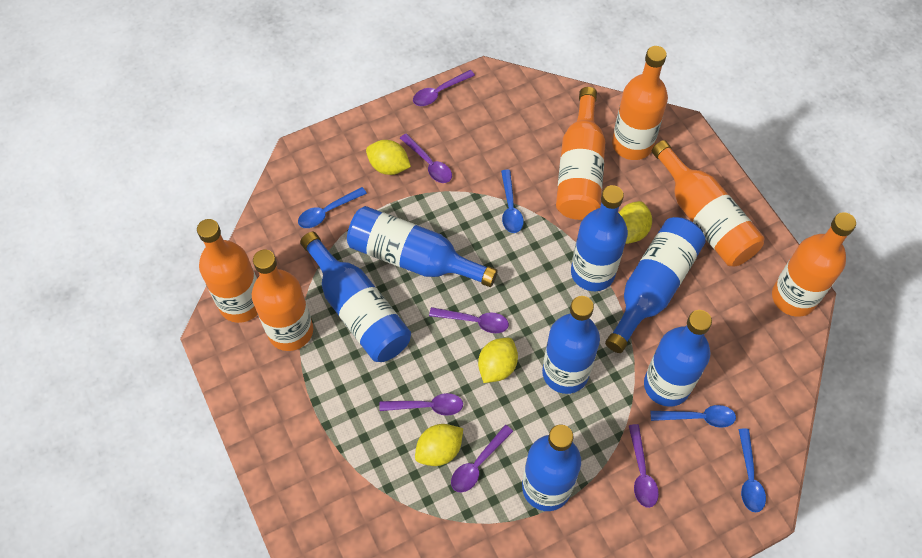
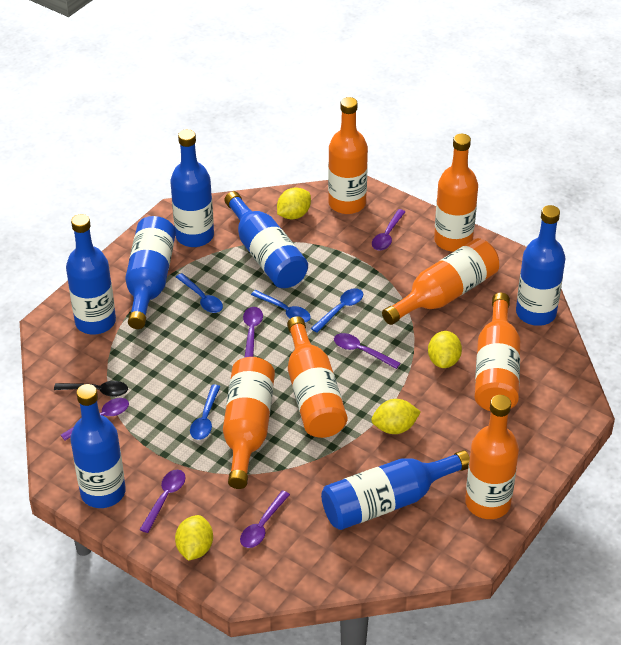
black spoon: 0 -> 1
orange bottle: 6 -> 7

